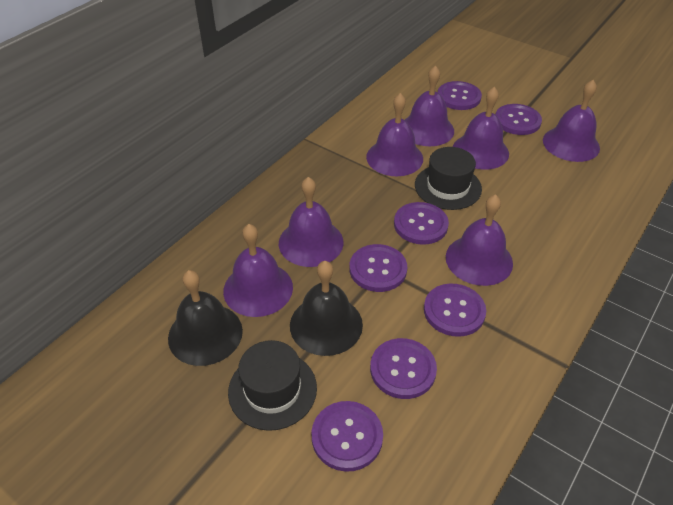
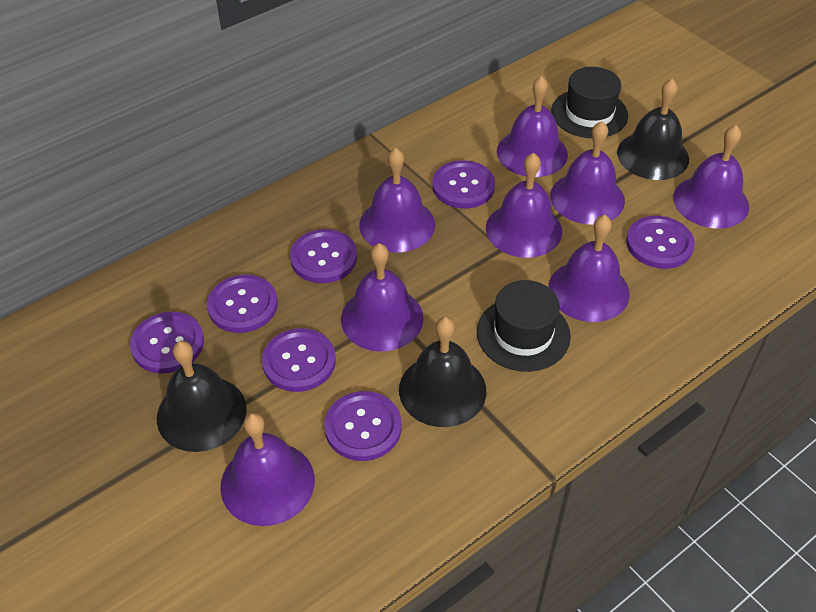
black bell: 2 -> 3
purple bell: 7 -> 8

